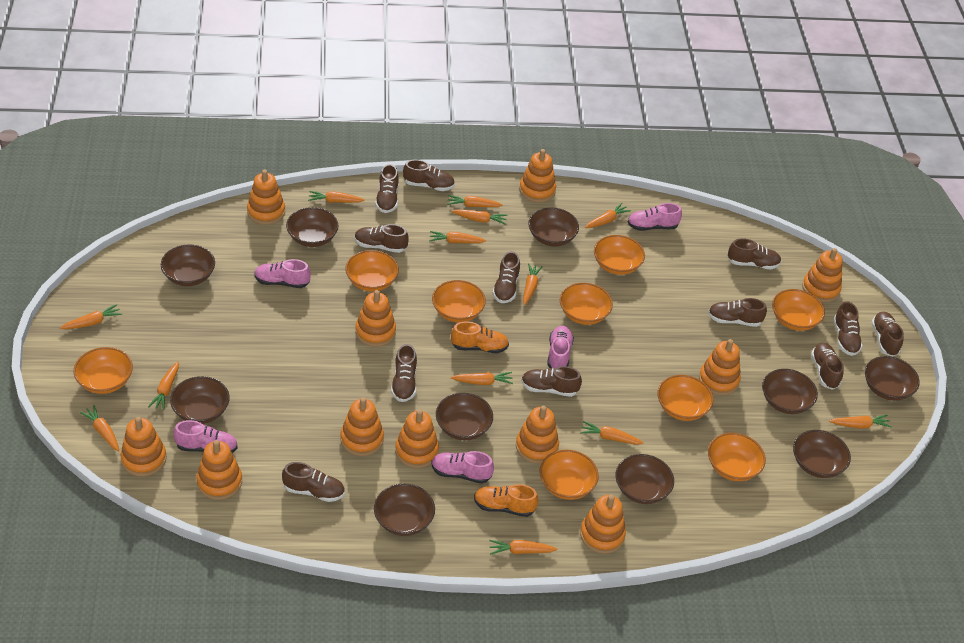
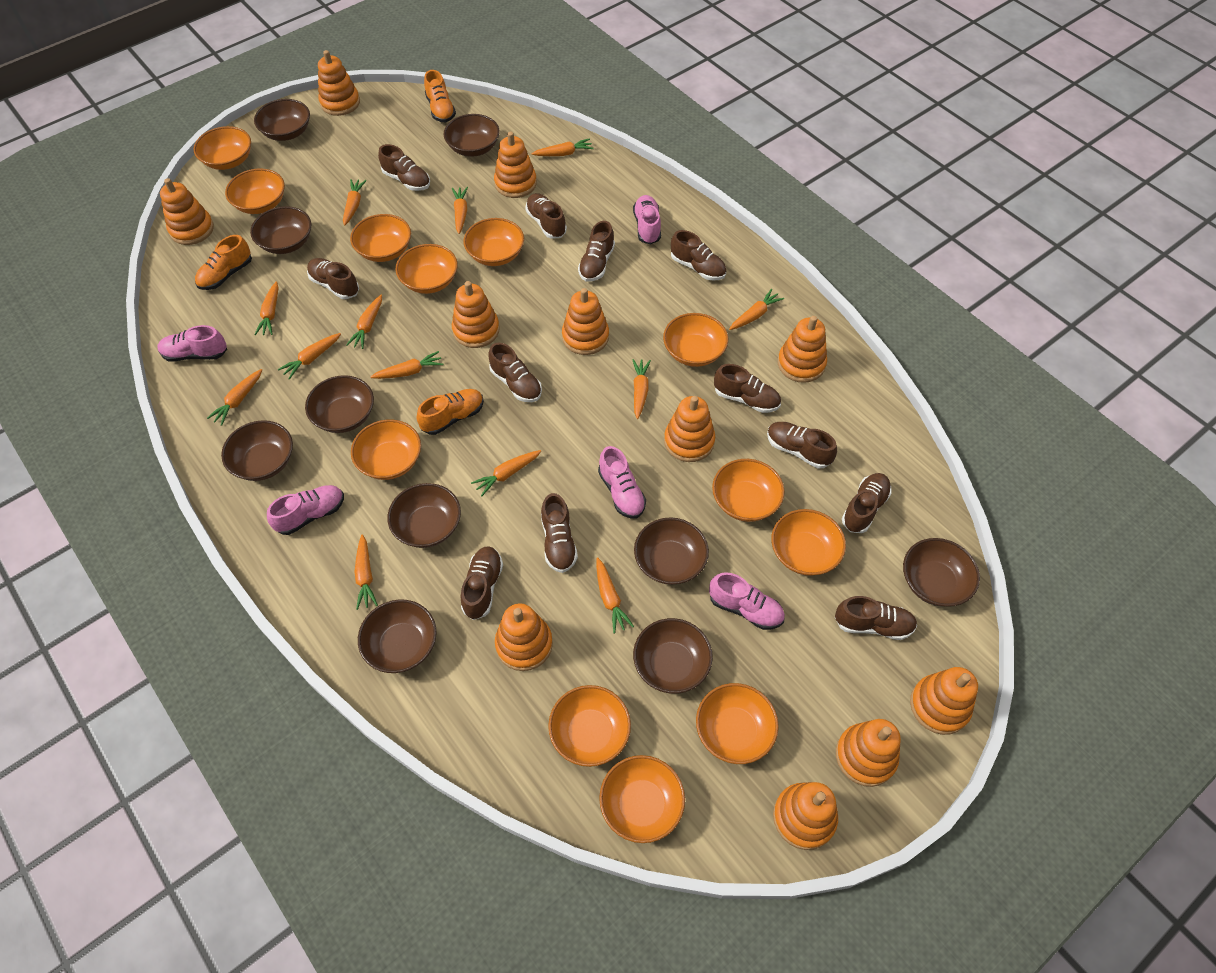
orange bowl: 9 -> 12
orange shoe: 2 -> 3

